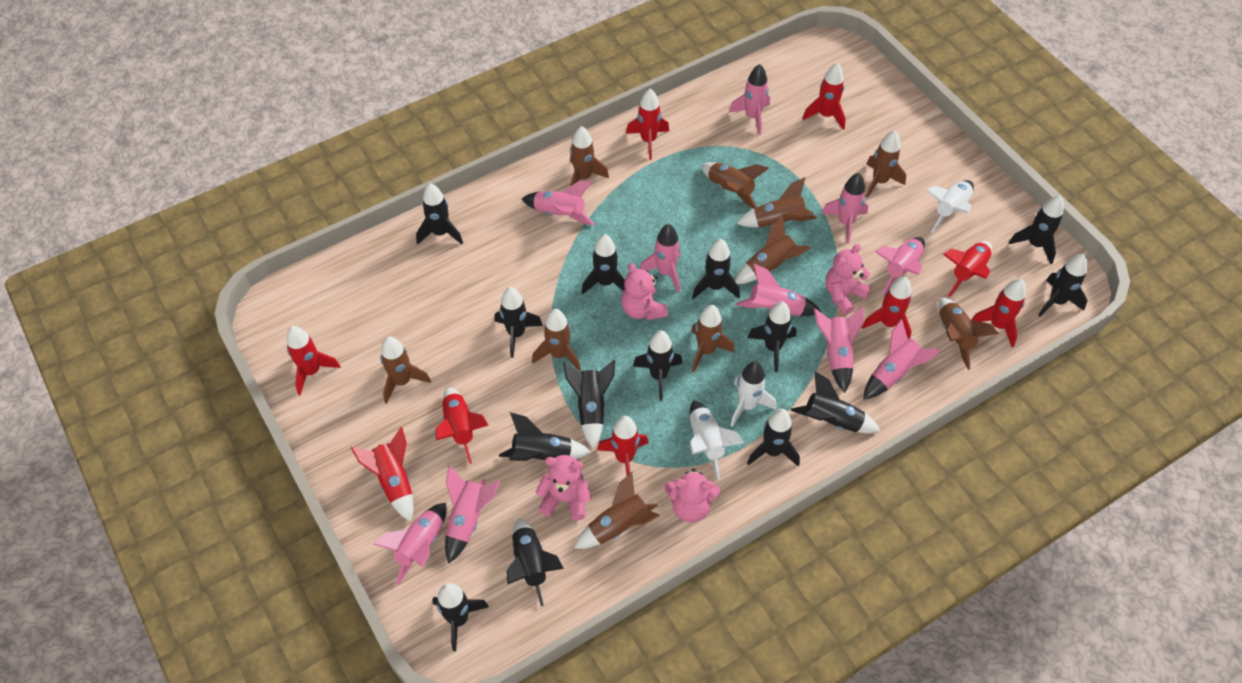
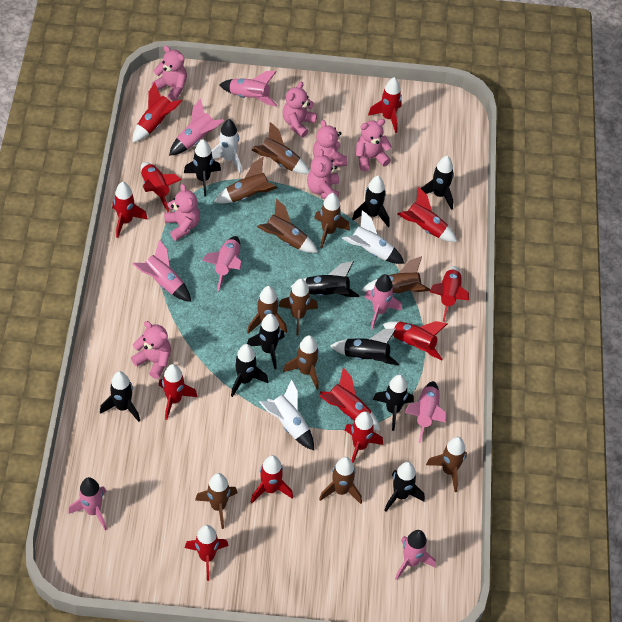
black rocket: 14 -> 10
brown rocket: 10 -> 11
pink rocket: 10 -> 8
pink teddy bear: 4 -> 7
red rocket: 9 -> 12

